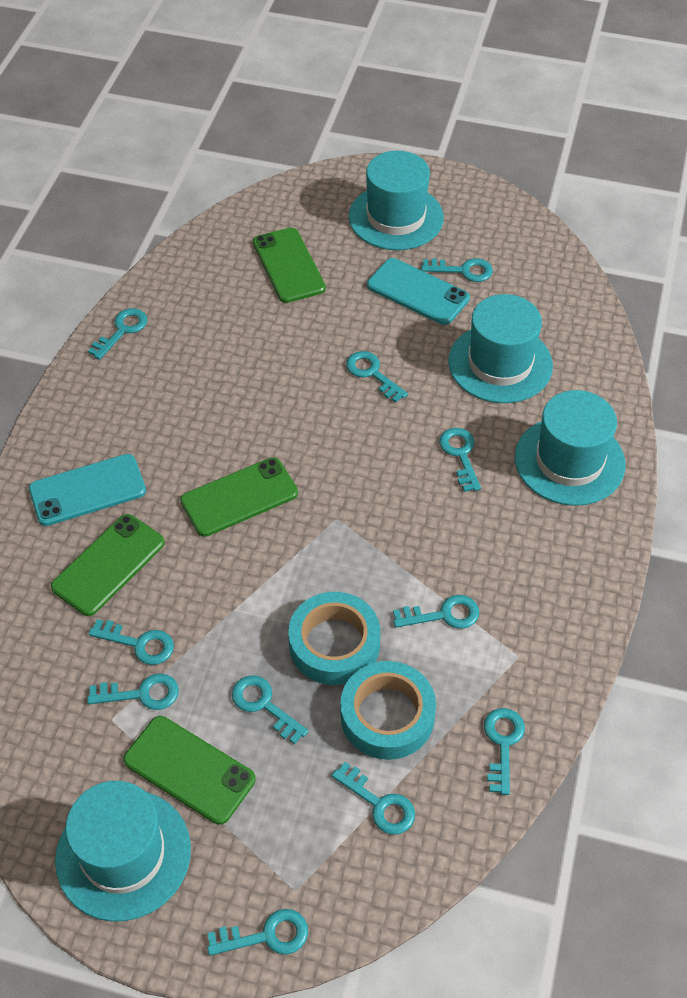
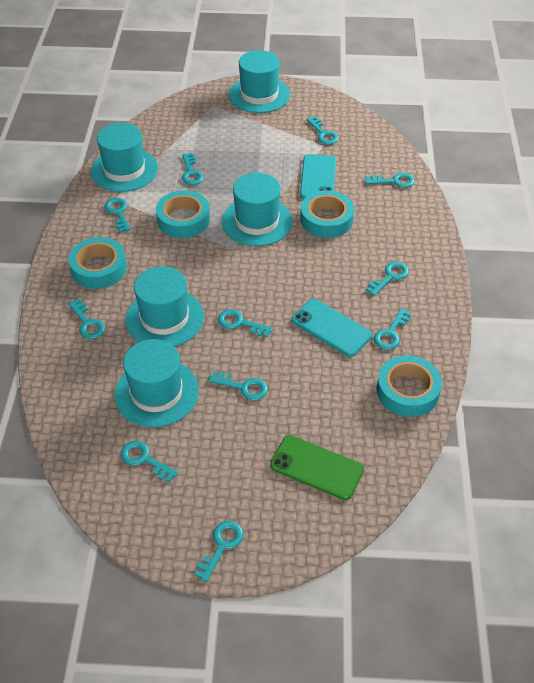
green phone: 4 -> 1
turquoise hat: 4 -> 5
turquoise tape: 2 -> 4

